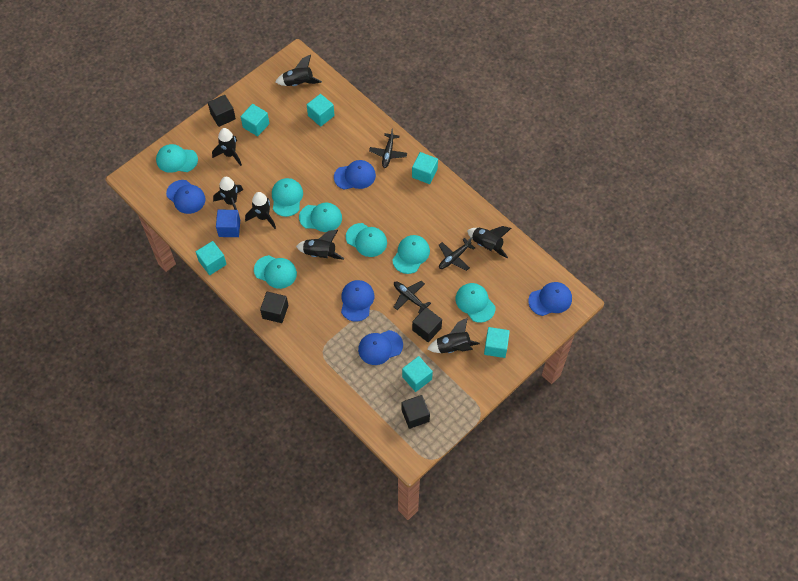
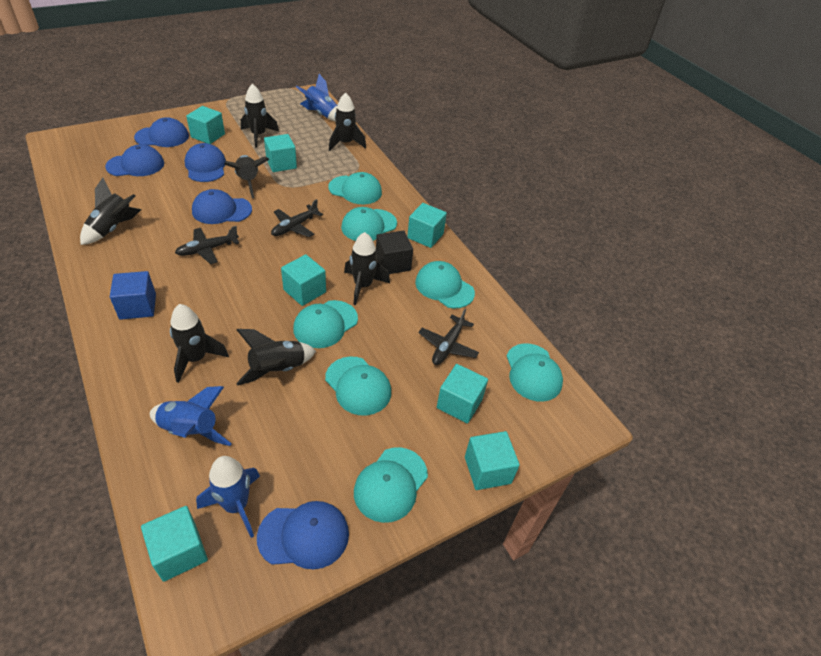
black cube: 4 -> 1
blue rocket: 0 -> 3
turquoise cube: 6 -> 7

